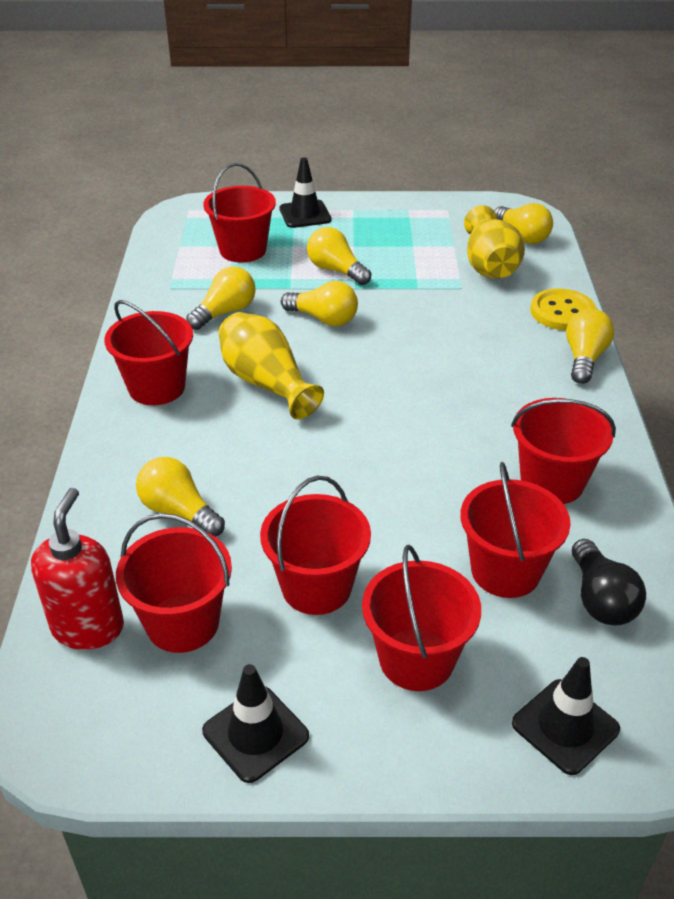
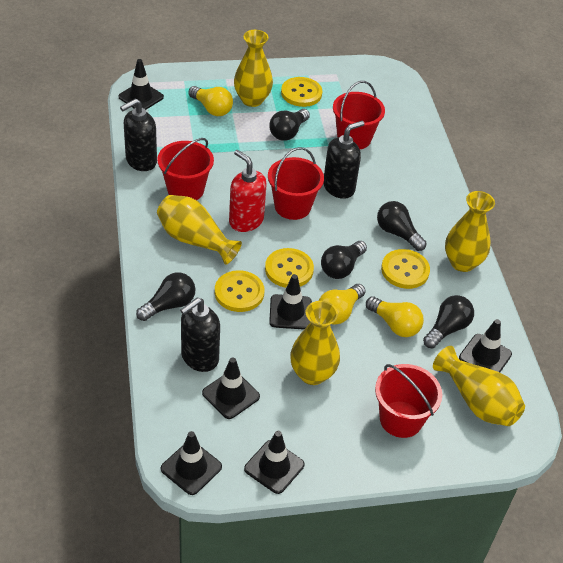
black light bulb: 1 -> 5
black soap dispenser: 0 -> 3
black traffic cone: 3 -> 6
red bucket: 7 -> 4
yellow button: 1 -> 4
yellow light bulb: 6 -> 3
yellow vase: 2 -> 5

